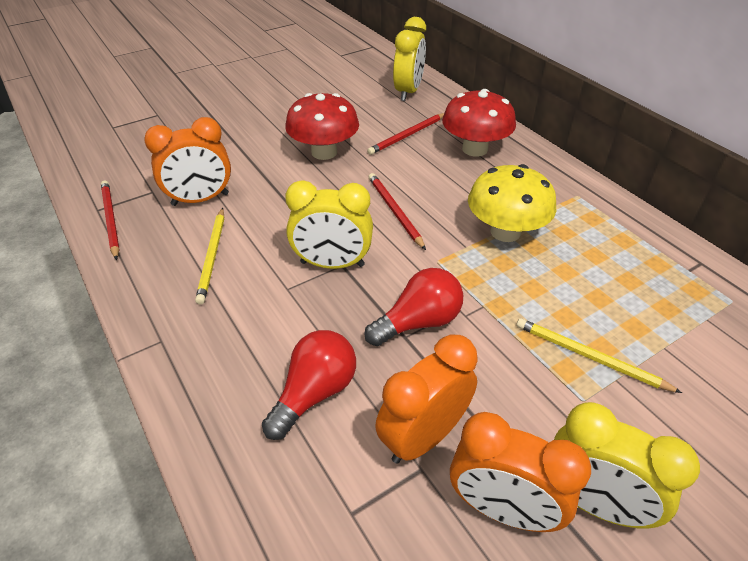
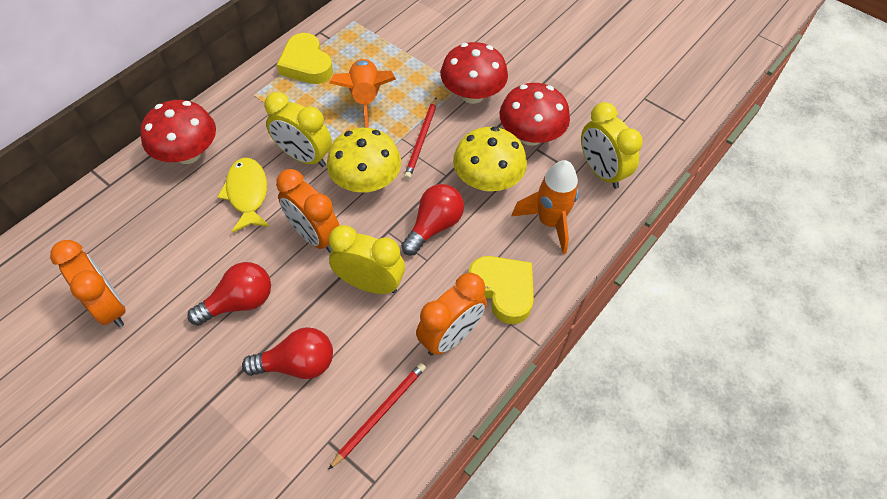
orange rocket: 0 -> 2
red light bulb: 2 -> 3
red mushroom: 2 -> 3
red pencil: 3 -> 2
yellow fish: 0 -> 1
yellow heart: 0 -> 2
yellow mushroom: 1 -> 2
yellow pencil: 2 -> 0

